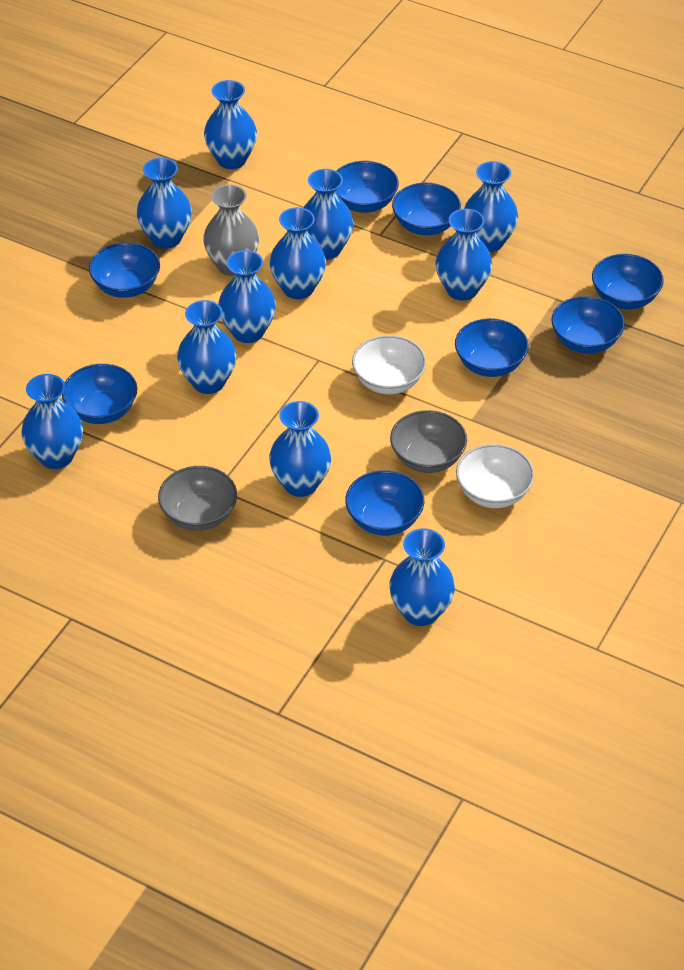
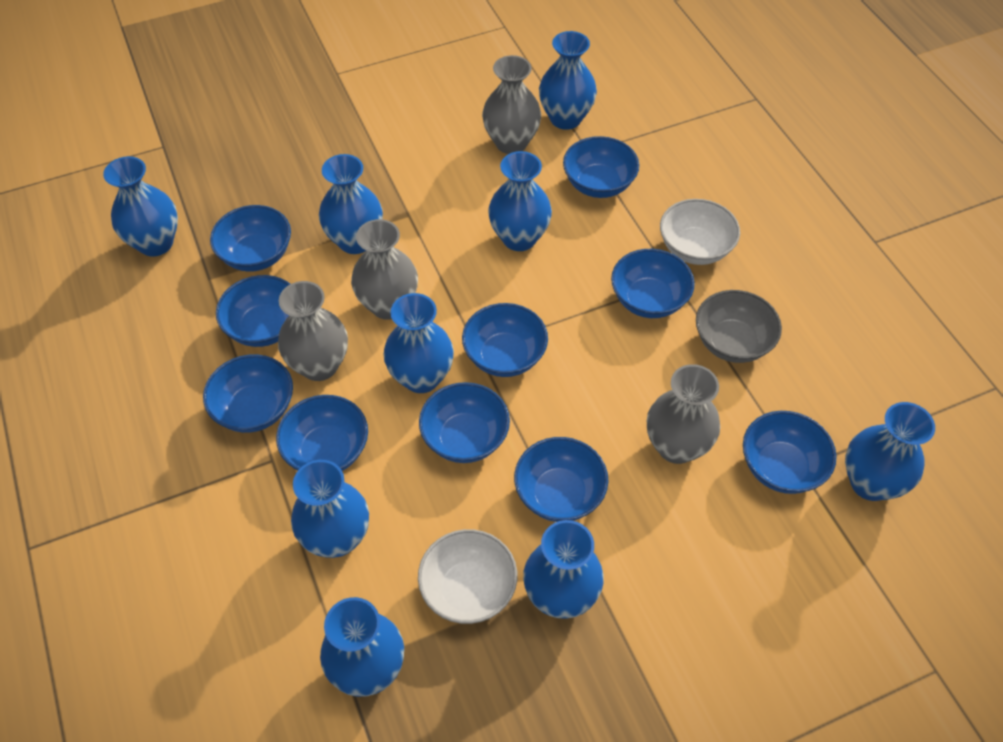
blue bowl: 8 -> 10
blue vase: 11 -> 9
grey bowl: 2 -> 1
grey vase: 1 -> 4

